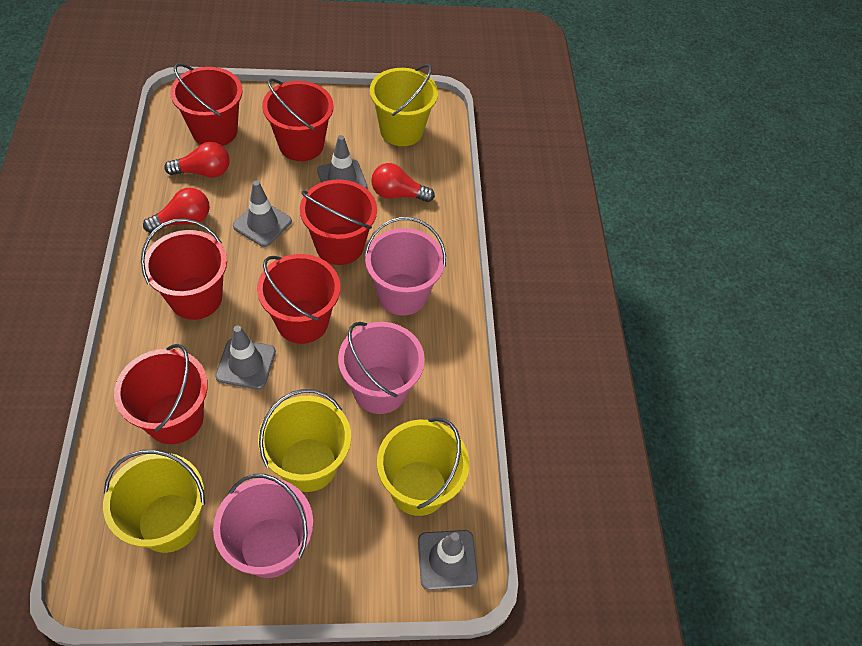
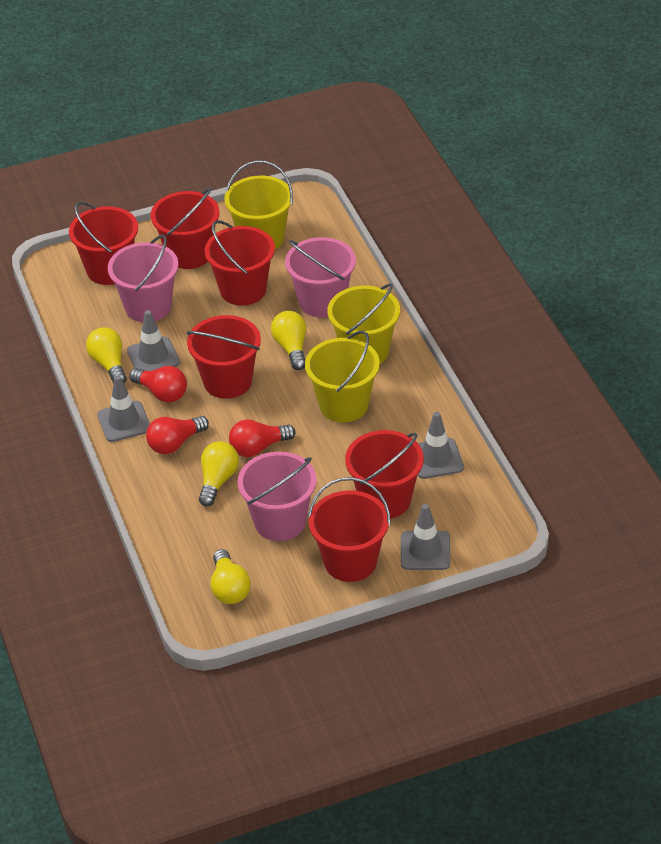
yellow bucket: 4 -> 3
yellow light bulb: 0 -> 4

